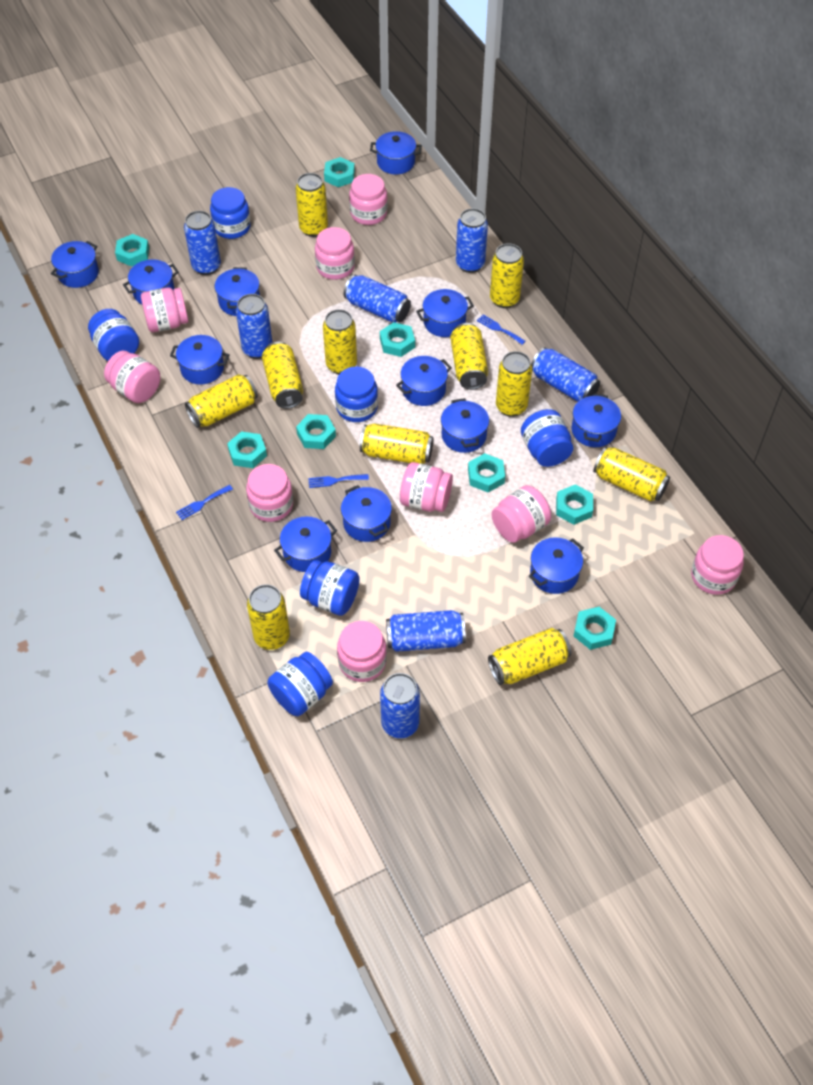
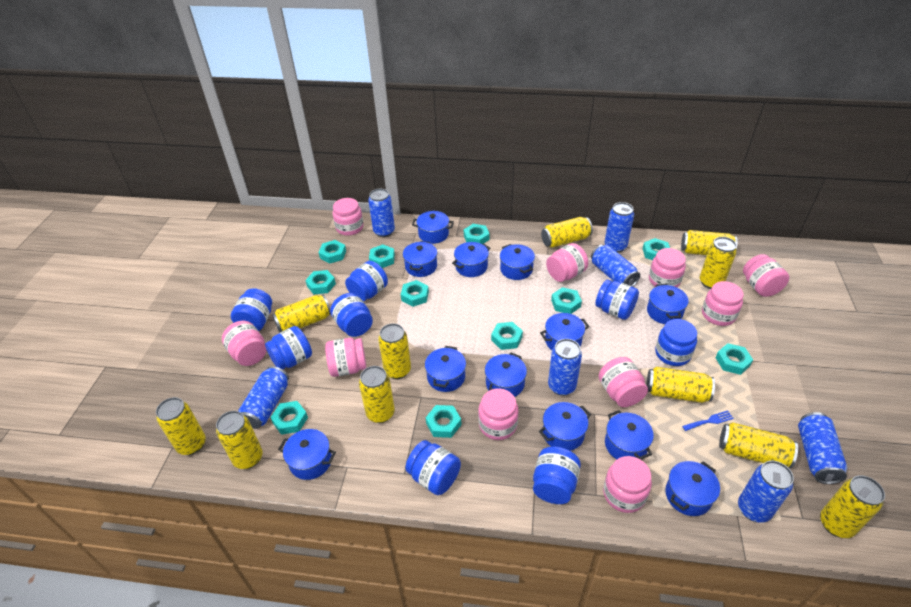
blue fork: 3 -> 1
blue jar: 6 -> 8
pink jar: 9 -> 10
turquoise nut: 8 -> 11

